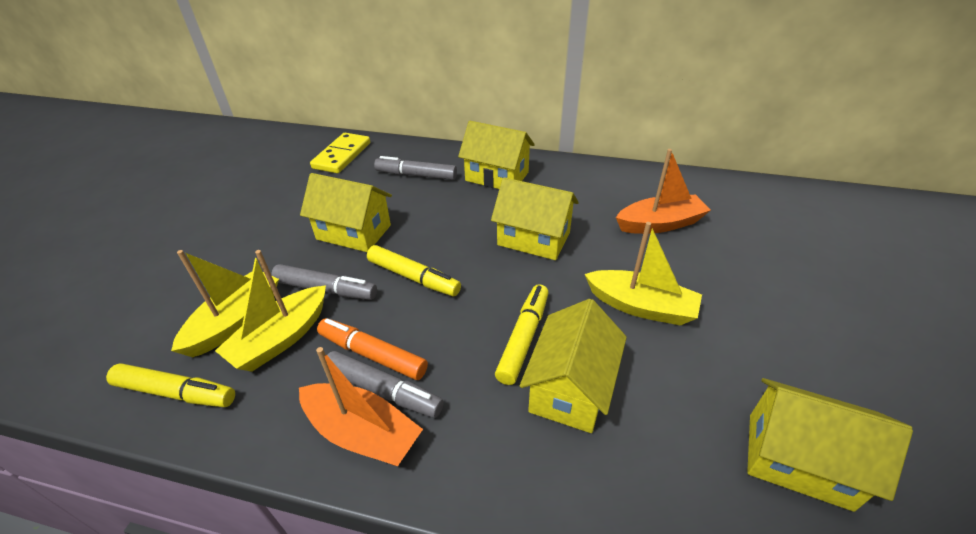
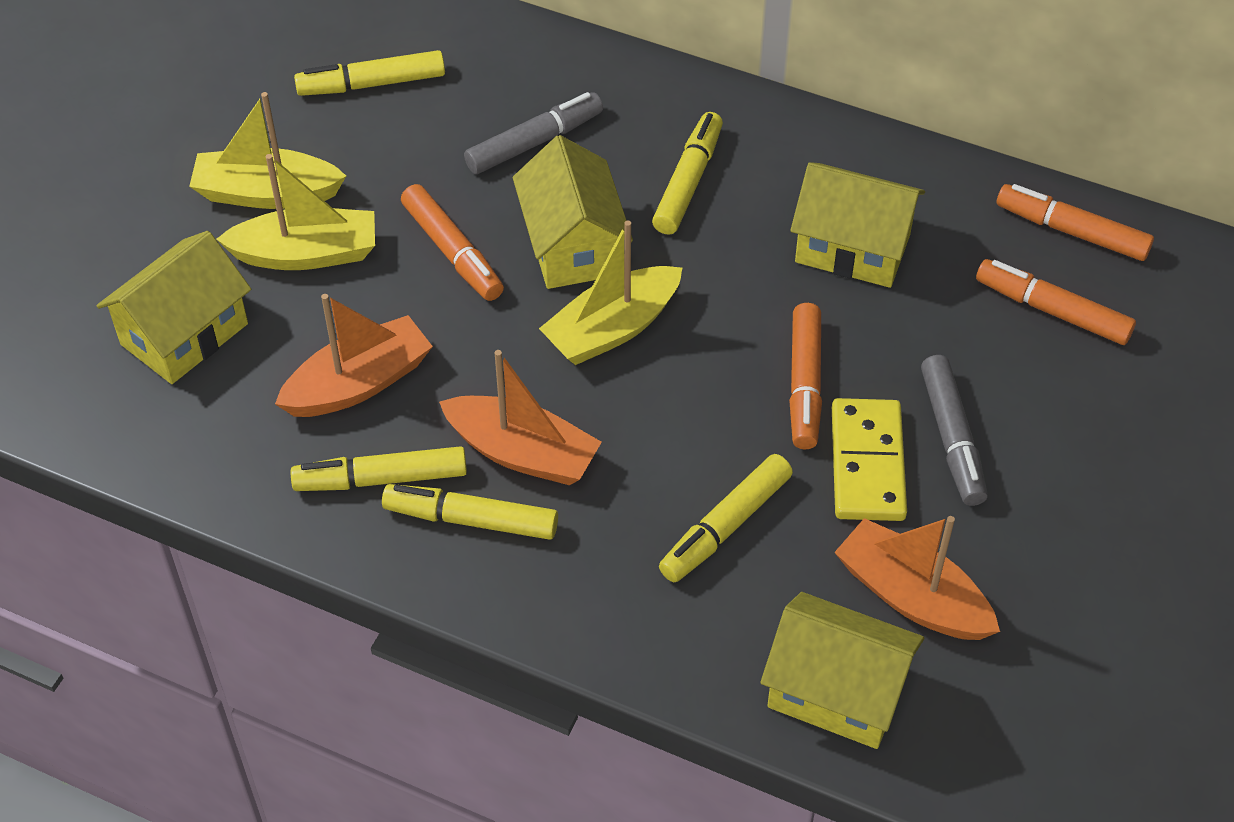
grey marker: 3 -> 2
orange boat: 2 -> 3
orange marker: 1 -> 4
yellow house: 5 -> 4
yellow marker: 3 -> 5

